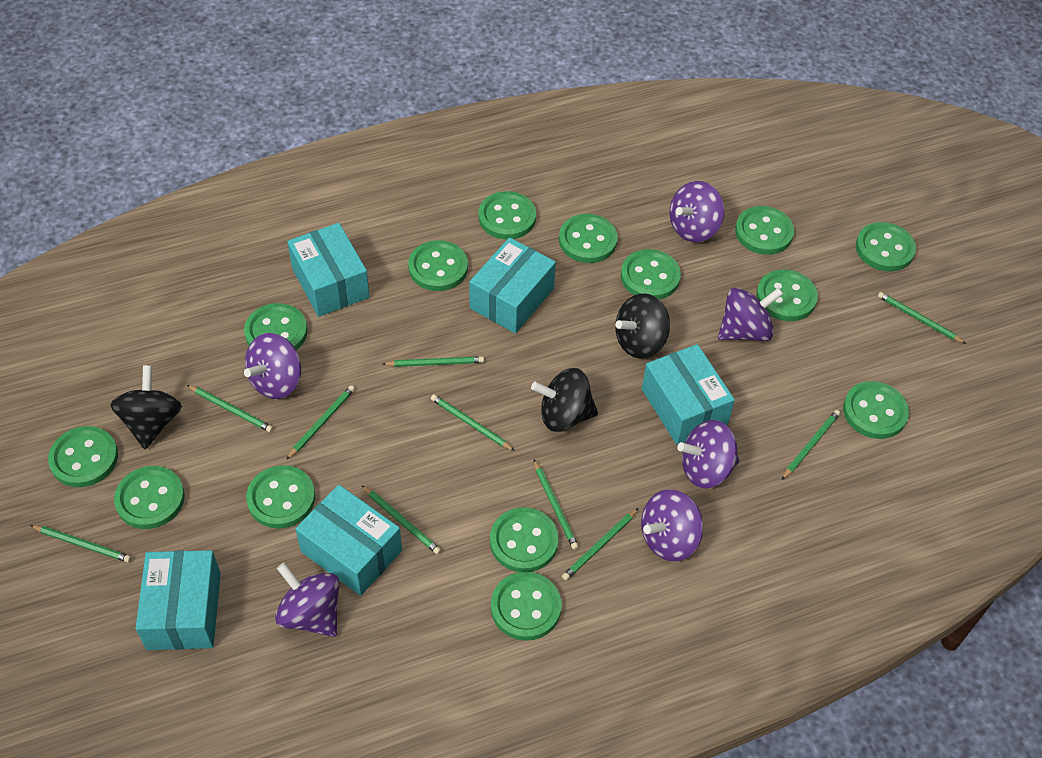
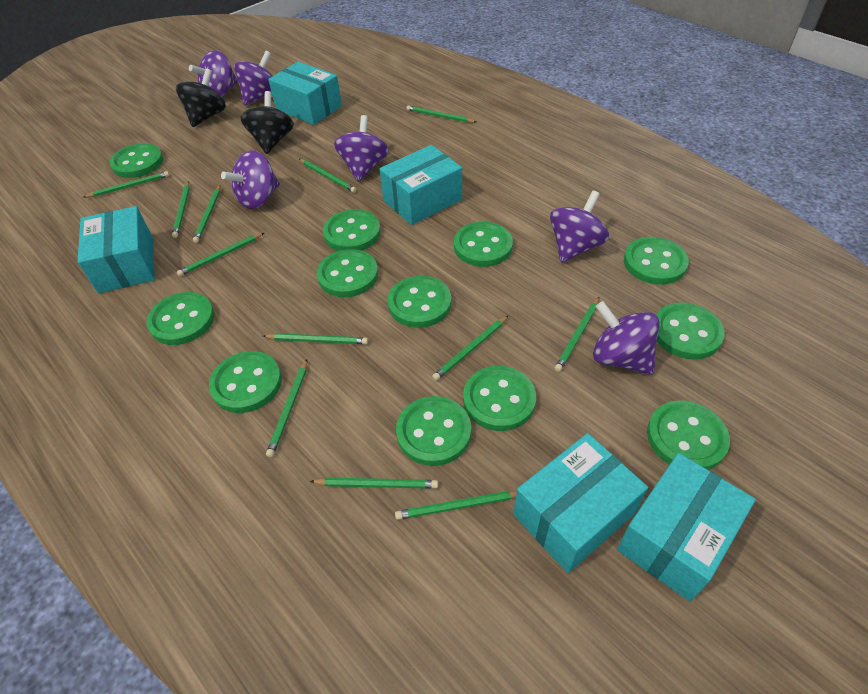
black spinning top: 3 -> 2
green button: 14 -> 12
green pencil: 10 -> 12

